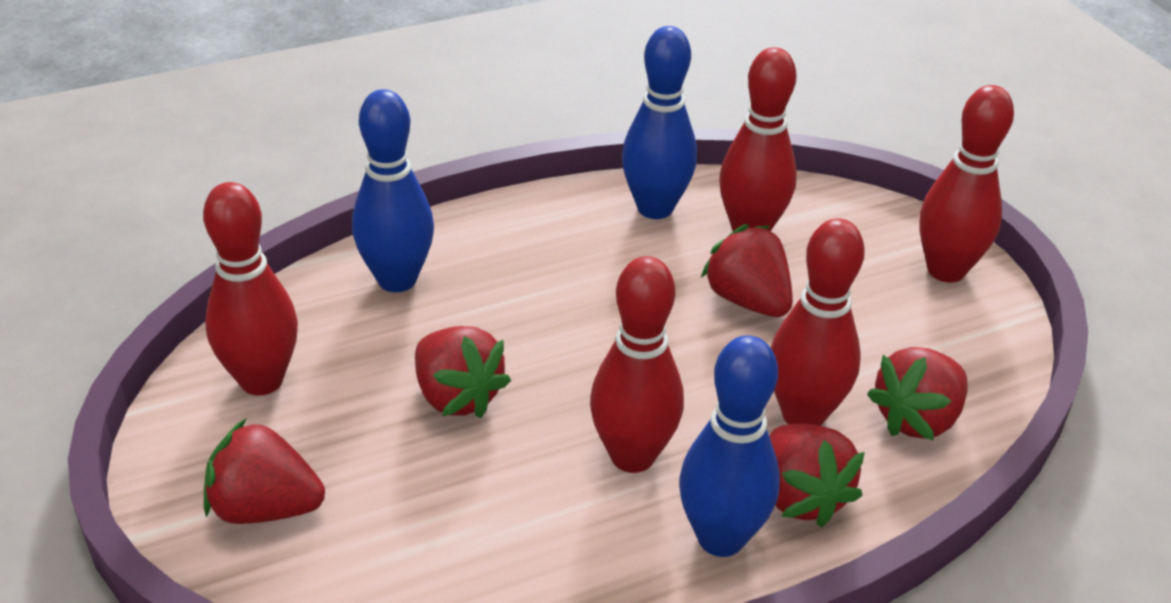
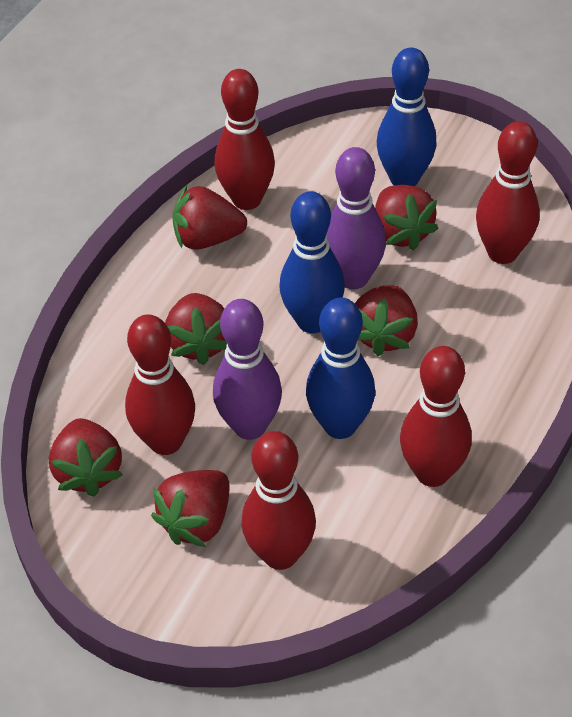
purple bowling pin: 0 -> 2
red strawberry: 5 -> 6

